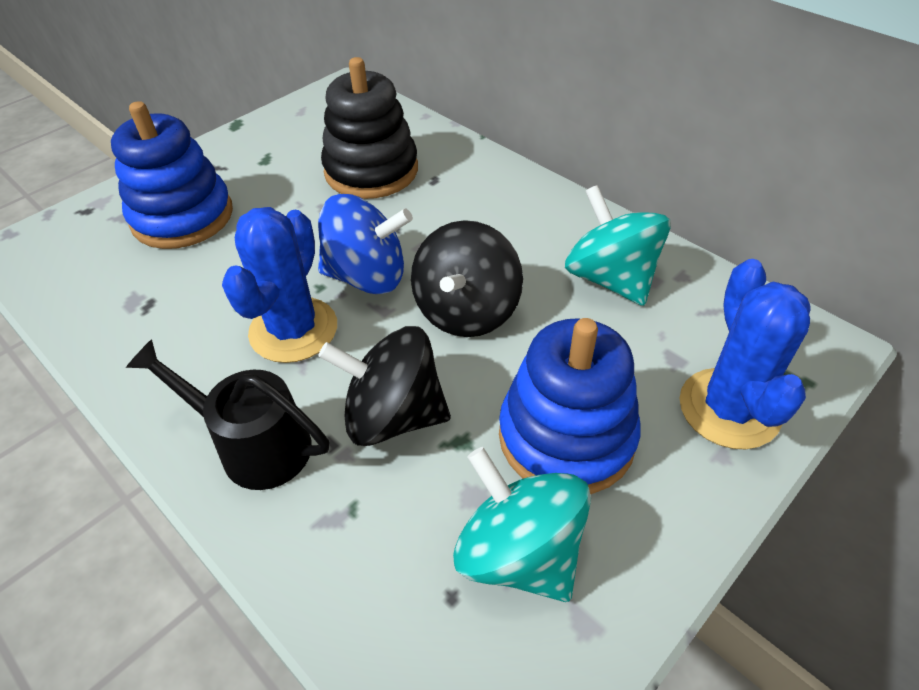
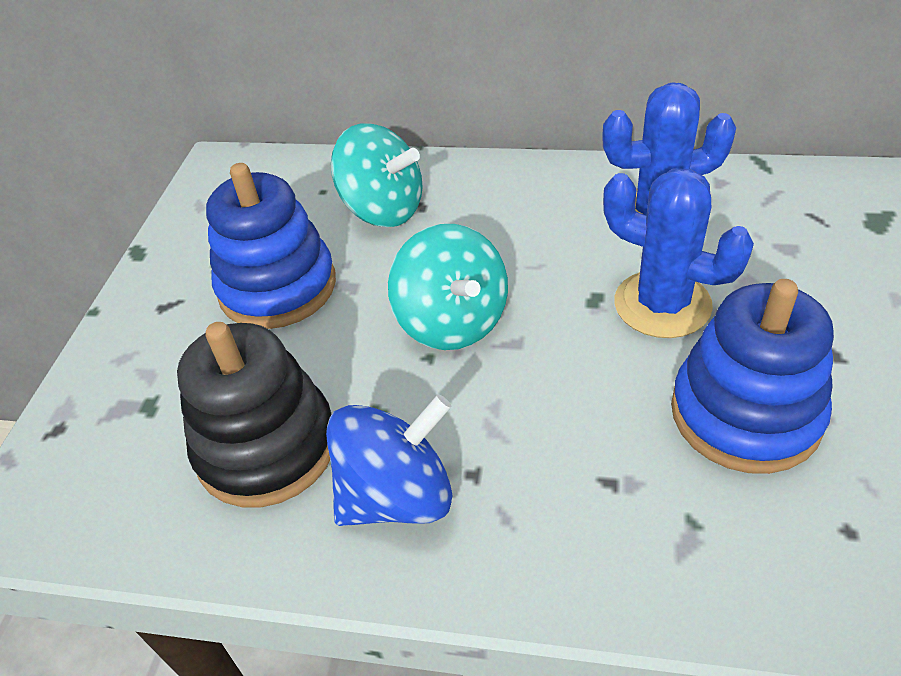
black spinning top: 2 -> 0
black watering can: 1 -> 0

